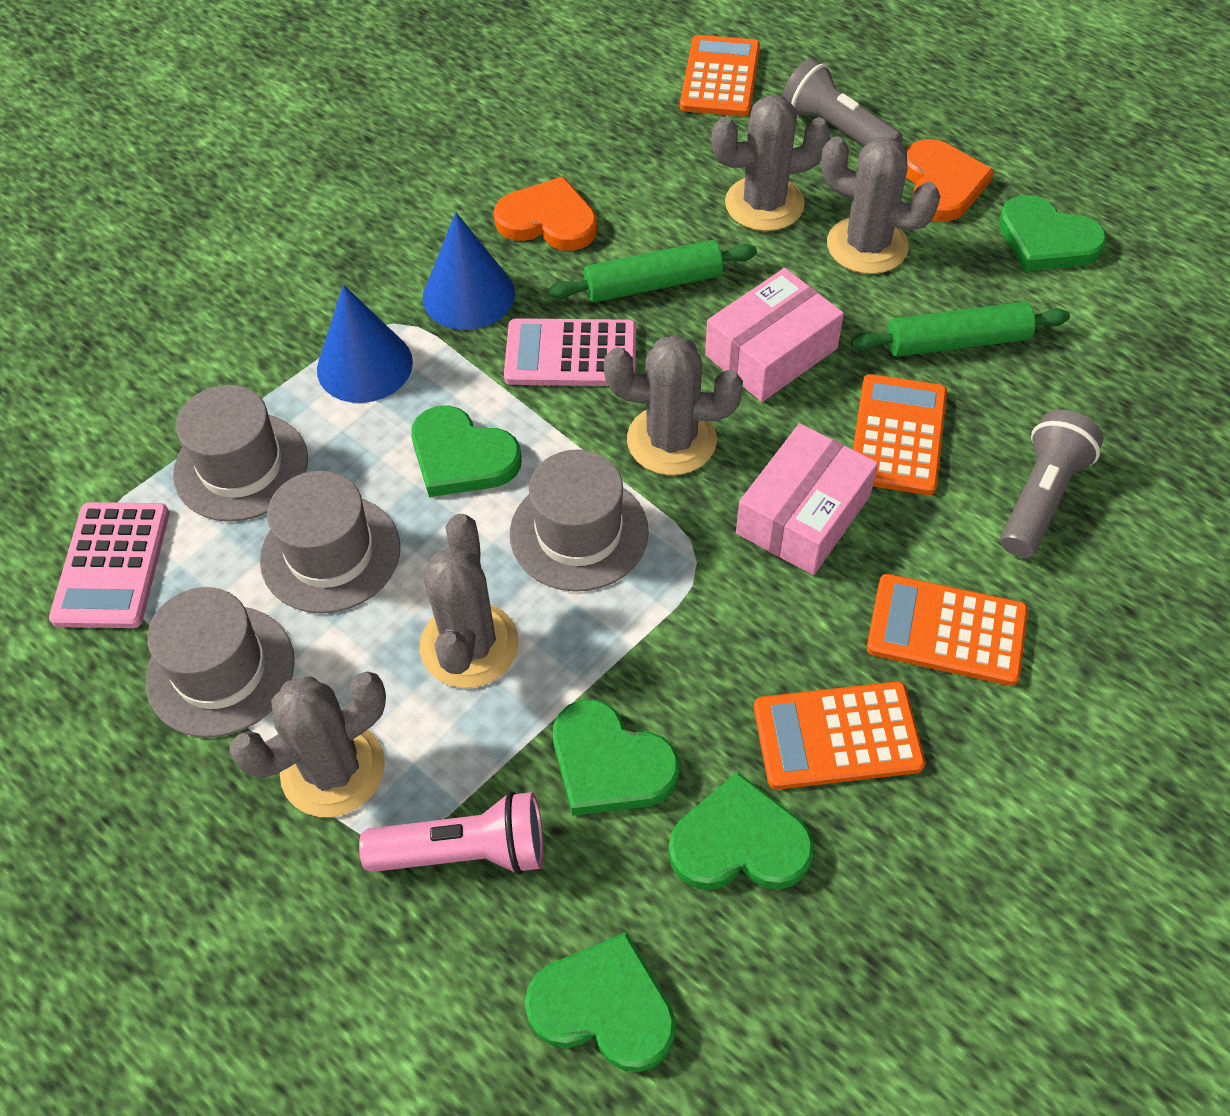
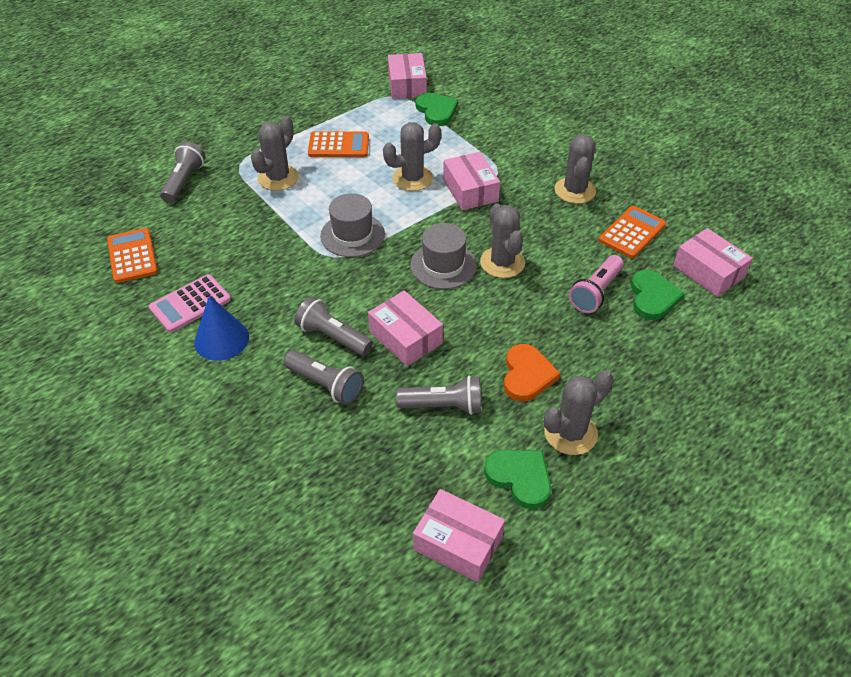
blue cone: 2 -> 1
green heart: 5 -> 3
green rolling pin: 2 -> 0
grey flashlight: 2 -> 4
grey hat: 4 -> 2
orange calculator: 4 -> 3
orange heart: 2 -> 1
pink box: 2 -> 5
pink calculator: 2 -> 1

